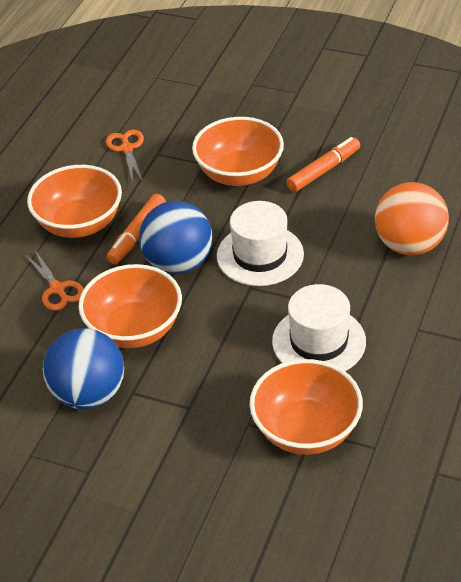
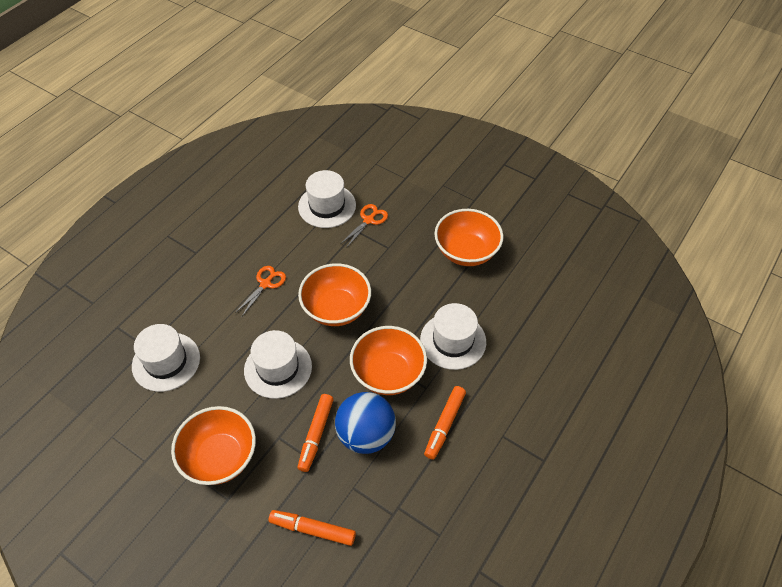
blue ball: 2 -> 1
orange ball: 1 -> 0
orange marker: 2 -> 3
white hat: 2 -> 4

